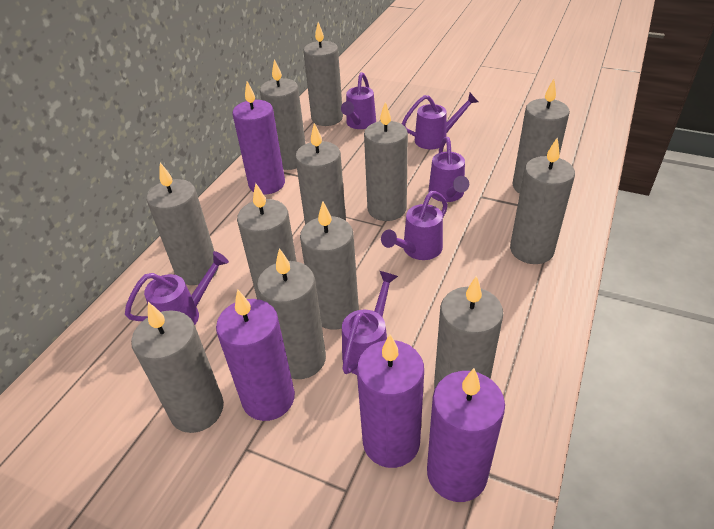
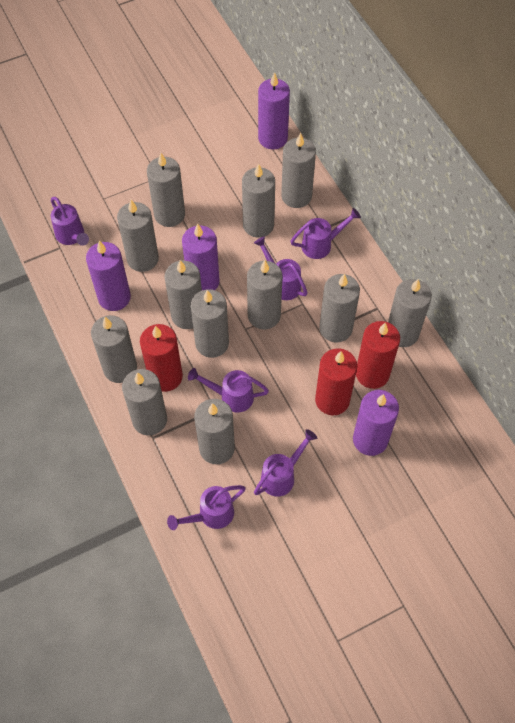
red candle: 0 -> 3

